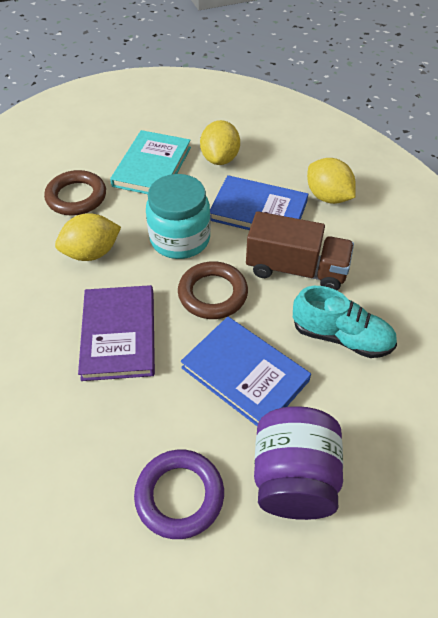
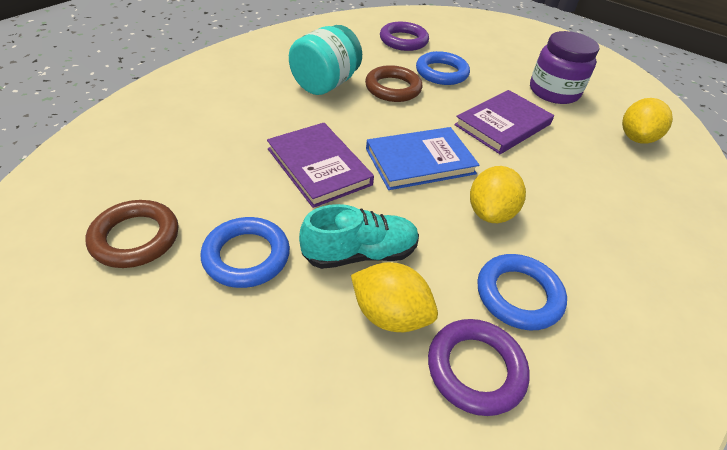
blue book: 2 -> 1
blue ring: 0 -> 3
brown truck: 1 -> 0
purple book: 1 -> 2
purple ring: 1 -> 2
turquoise book: 1 -> 0

